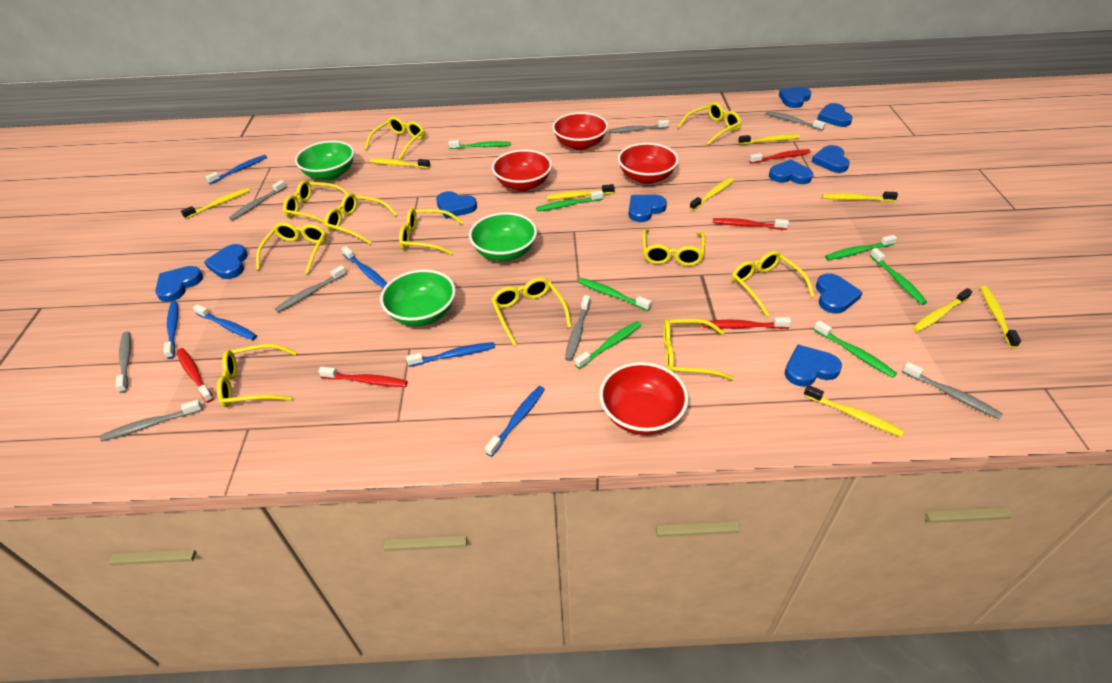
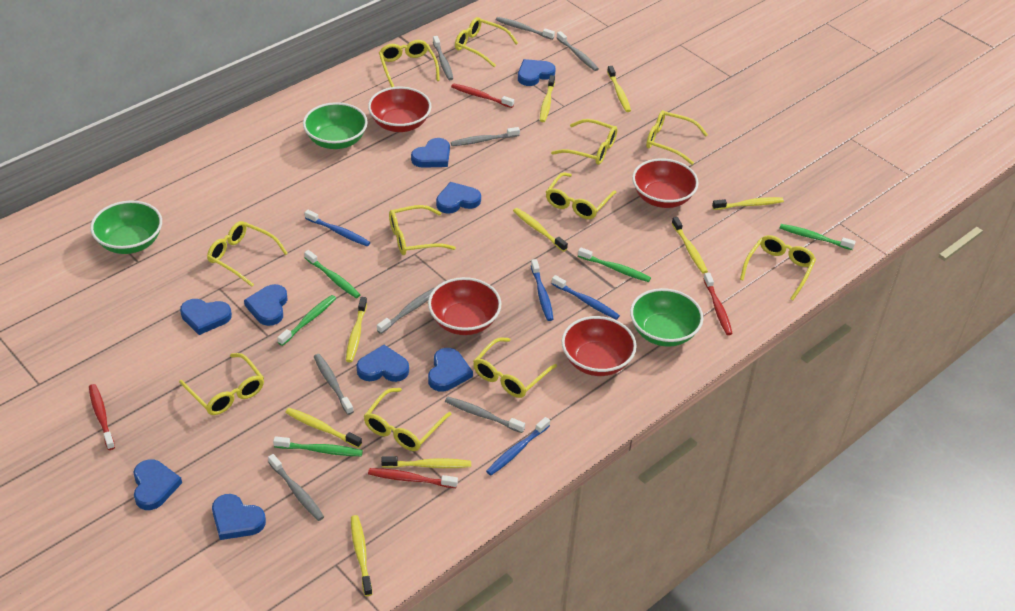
blue heart: 10 -> 9
blue toothbrush: 6 -> 4
green toothbrush: 7 -> 5
red toothbrush: 5 -> 4

